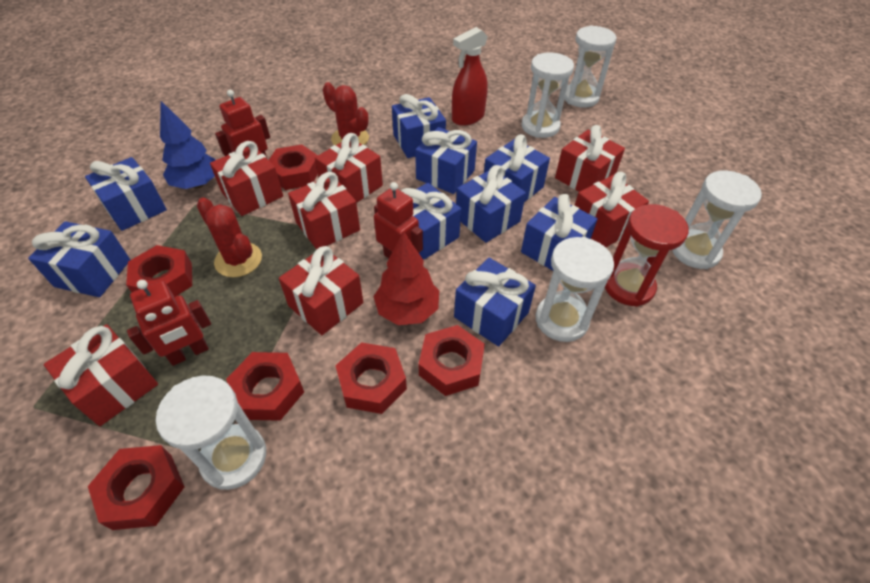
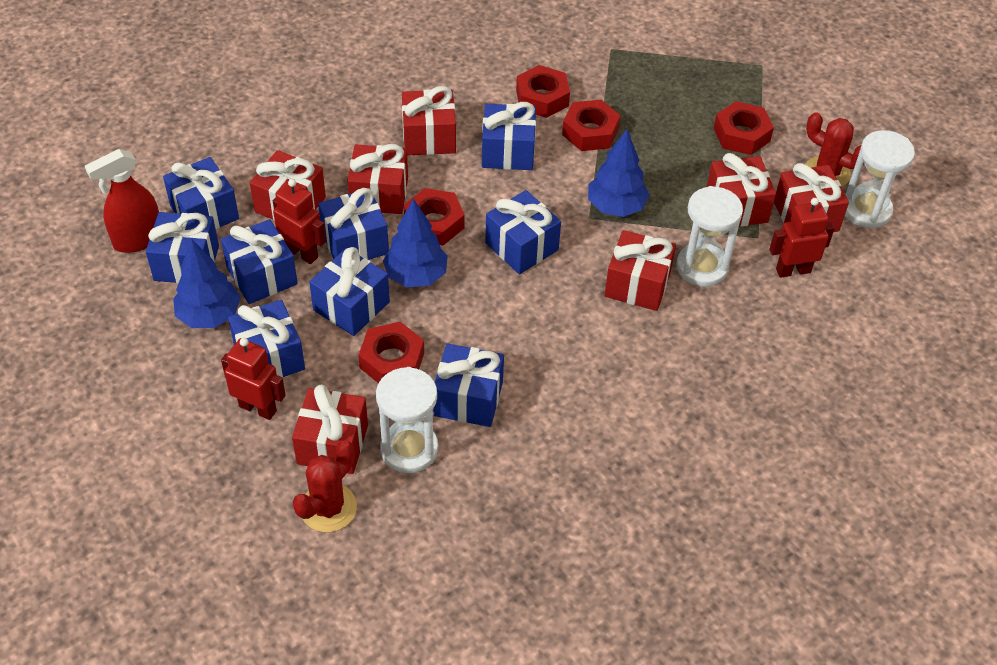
blue tree: 1 -> 3
red hourglass: 1 -> 0
red nut: 6 -> 5
red tree: 1 -> 0
white hourglass: 5 -> 3

